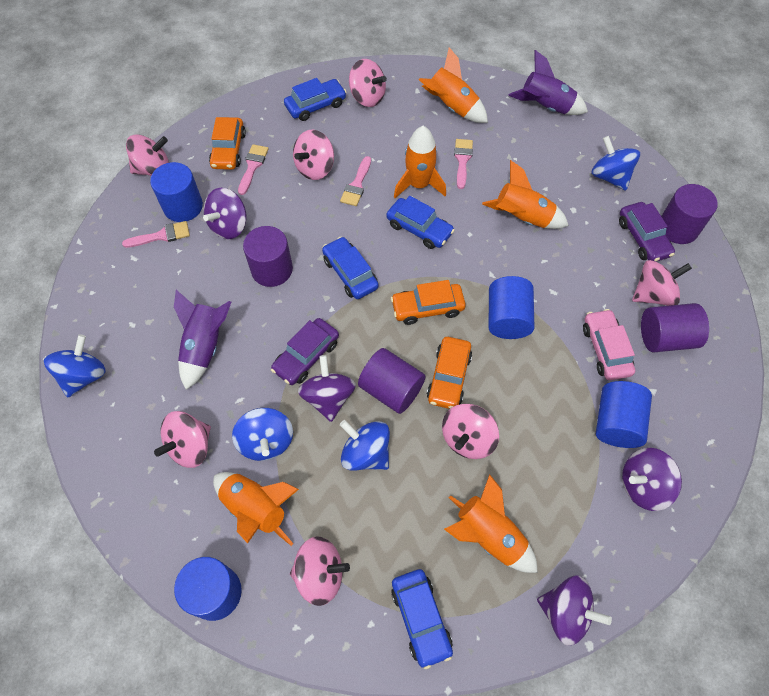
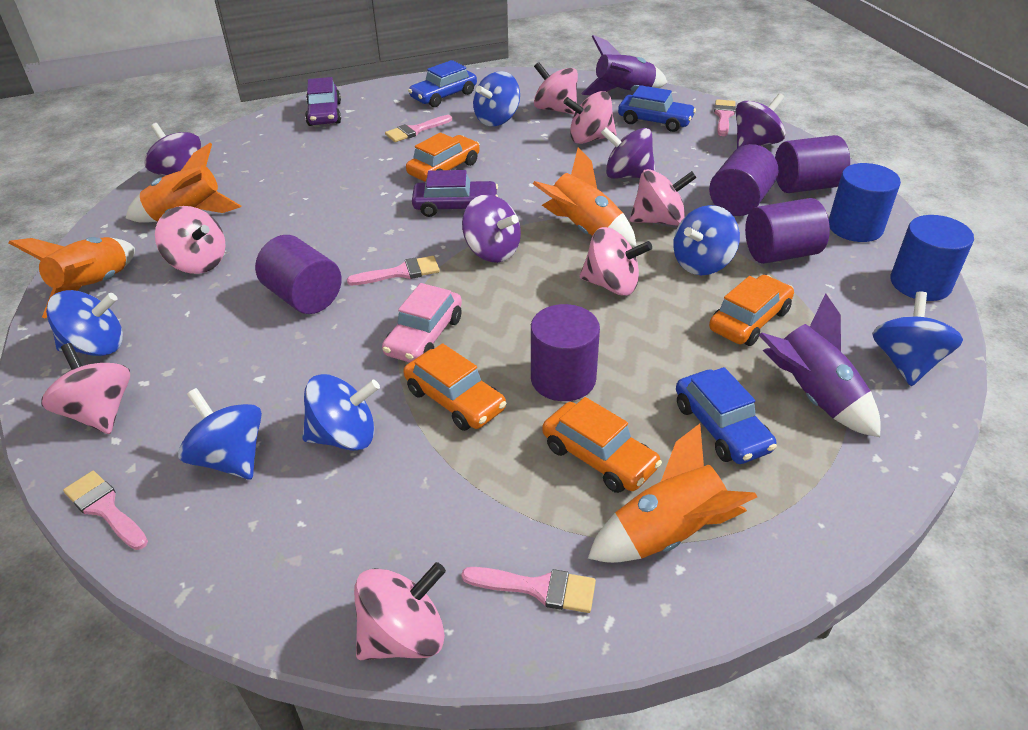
blue car: 4 -> 3
blue cylinder: 4 -> 2
blue spinning top: 4 -> 6
orange car: 3 -> 4
orange rocket: 5 -> 4
pink brush: 4 -> 5
purple cylinder: 4 -> 5

